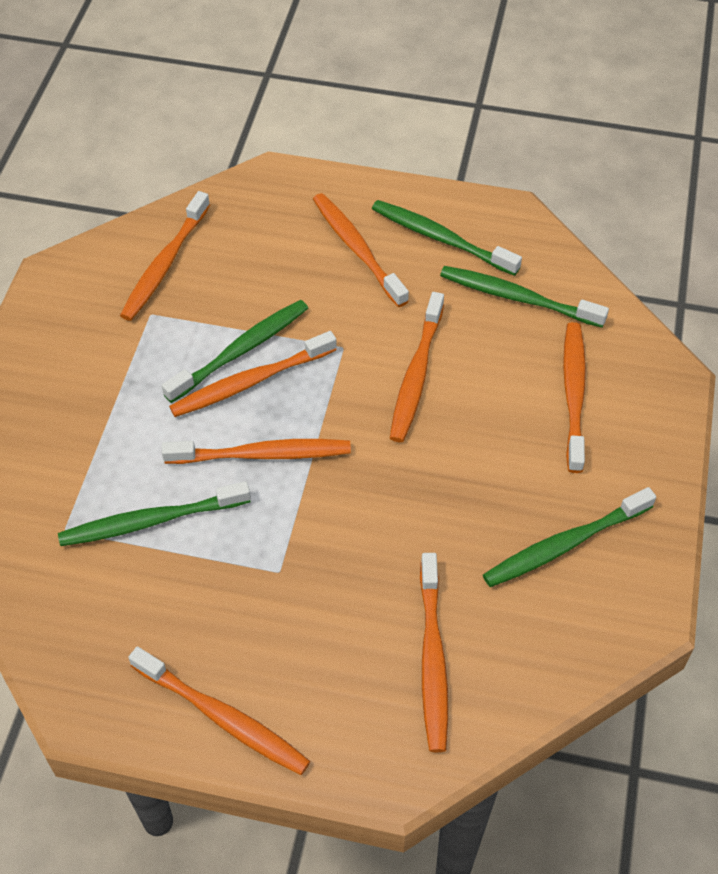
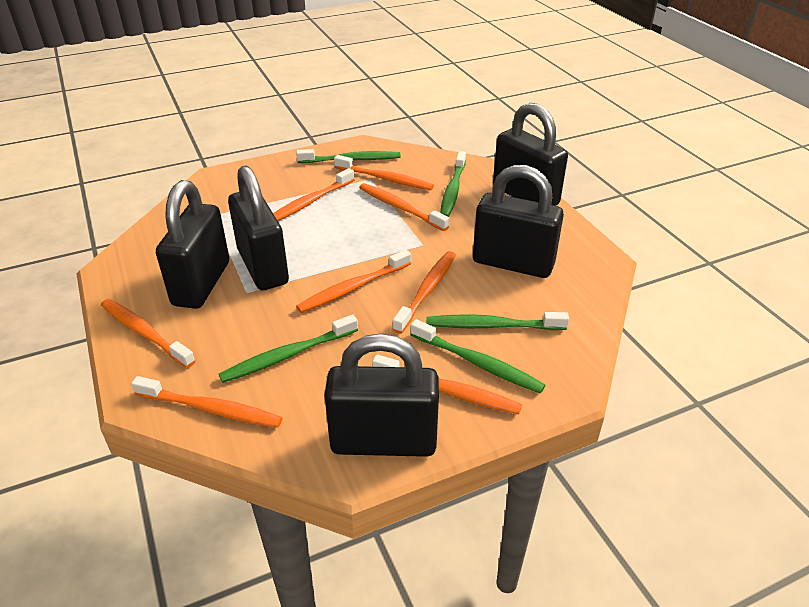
black padlock: 0 -> 5

